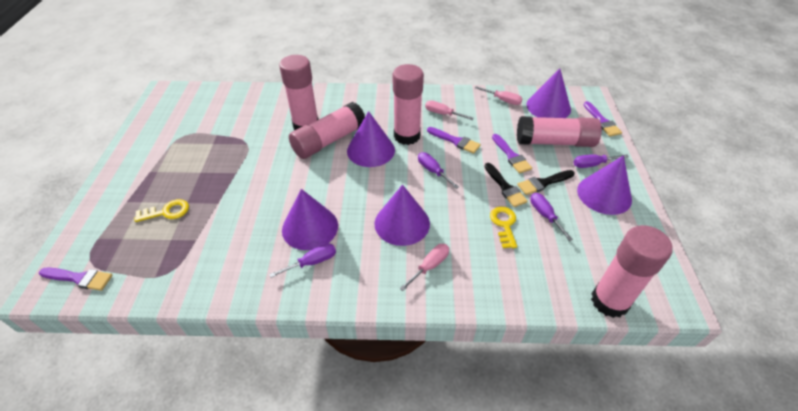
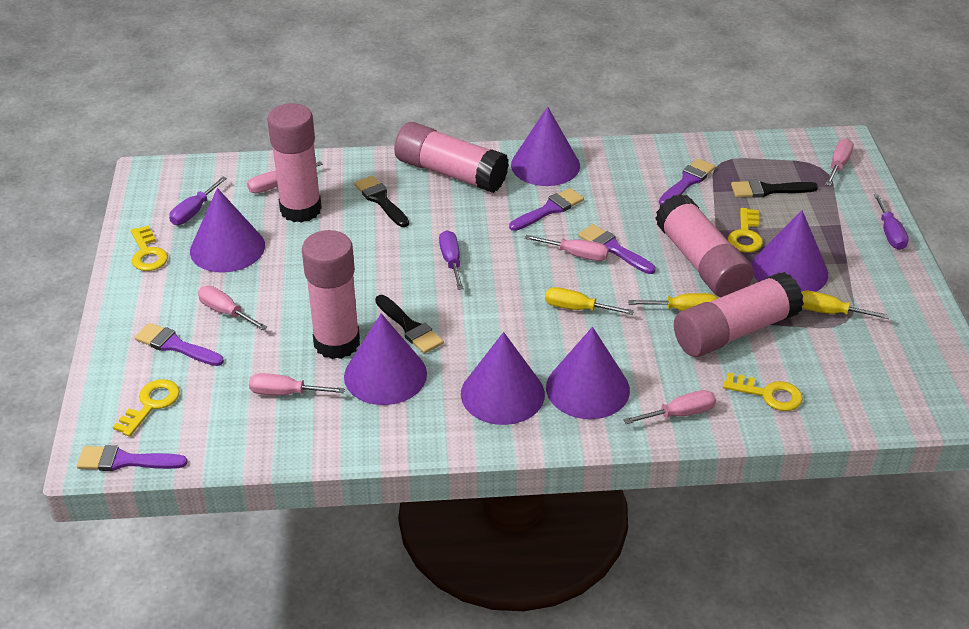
black brush: 2 -> 3
pink screwdriver: 3 -> 6
purple brush: 4 -> 5
purple cone: 5 -> 6
purple screwdriver: 4 -> 3
yellow key: 2 -> 4
yellow screwdriver: 0 -> 3

